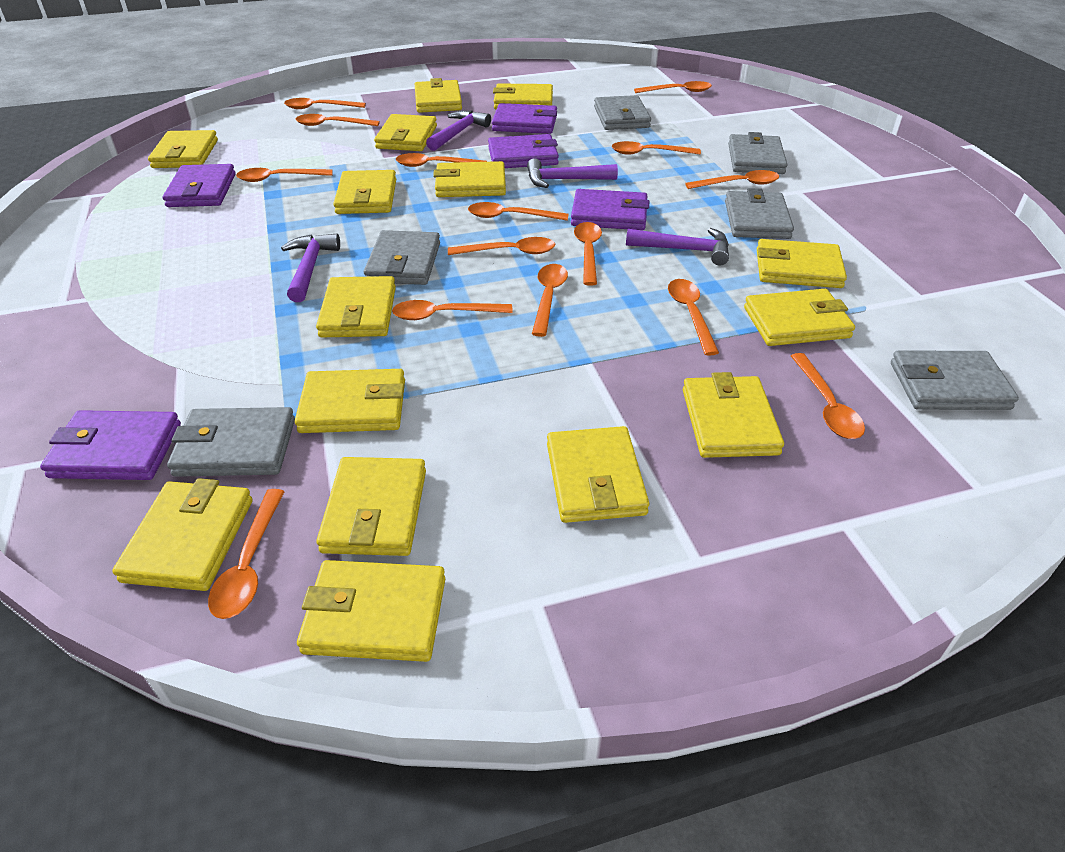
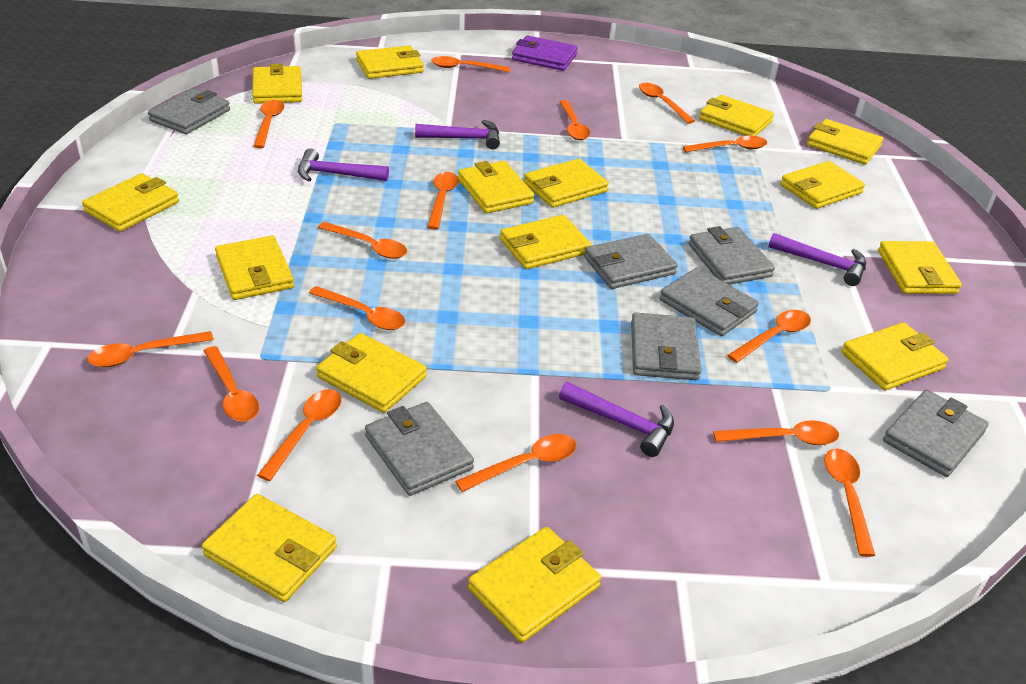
grey wallet: 6 -> 7
purple wallet: 5 -> 1

